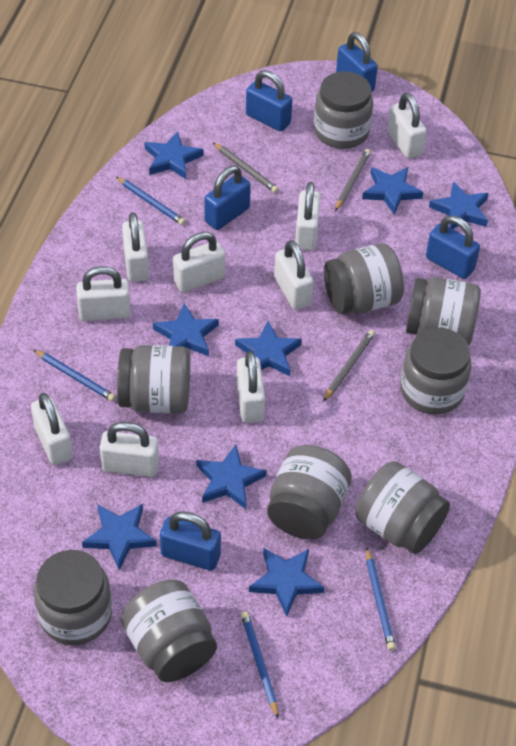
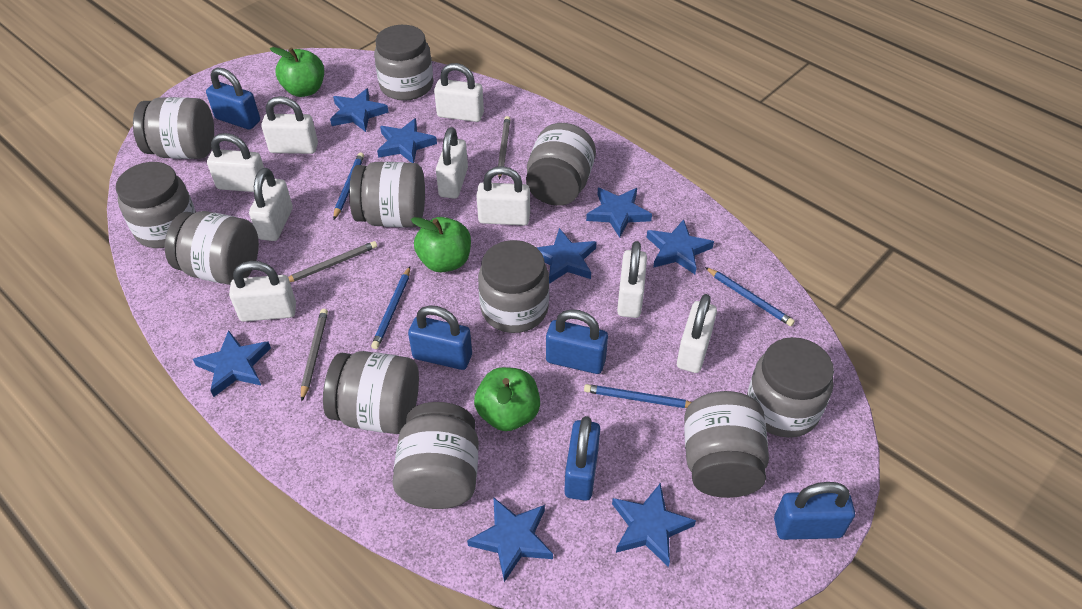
green apple: 0 -> 3
grey jar: 9 -> 11

